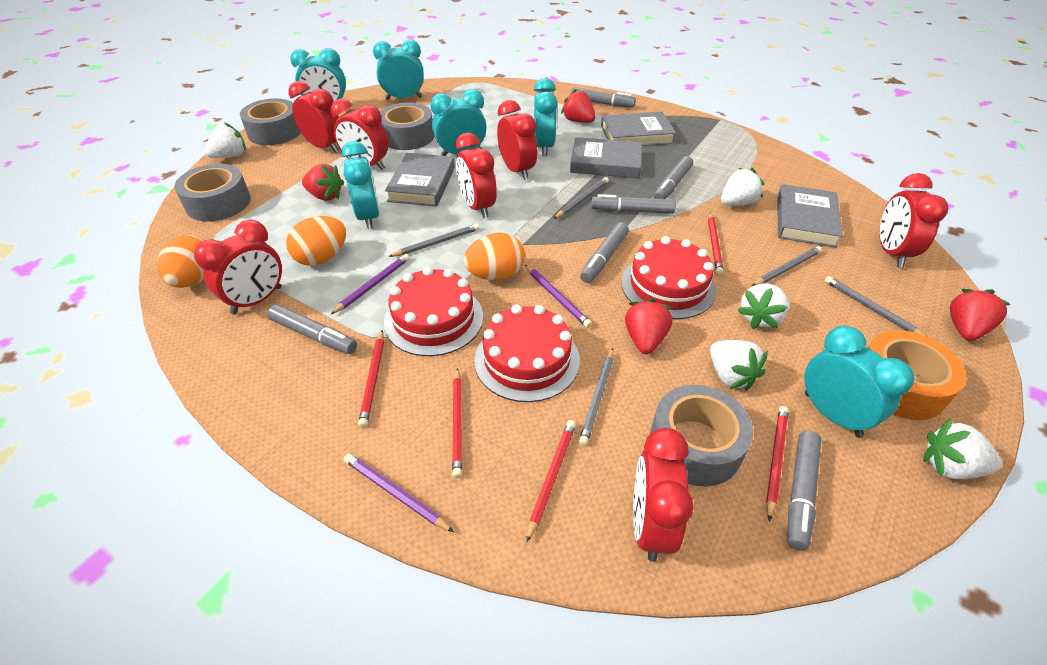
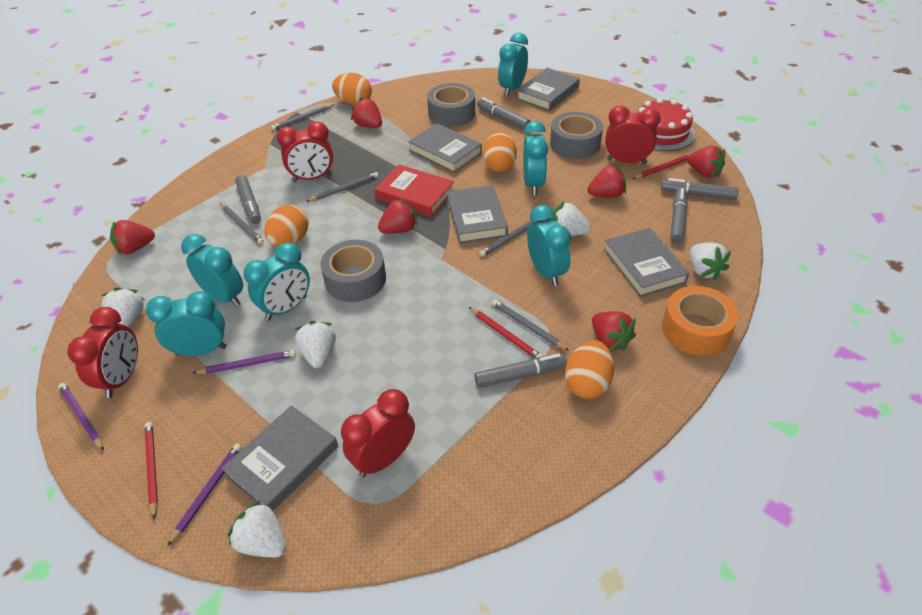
grey book: 4 -> 5
grey marker: 6 -> 5
grey tape: 4 -> 3
orange egg: 3 -> 4
red book: 0 -> 1
red cake: 3 -> 1
red clock: 7 -> 4
red pencil: 5 -> 3
red strawberry: 4 -> 6

